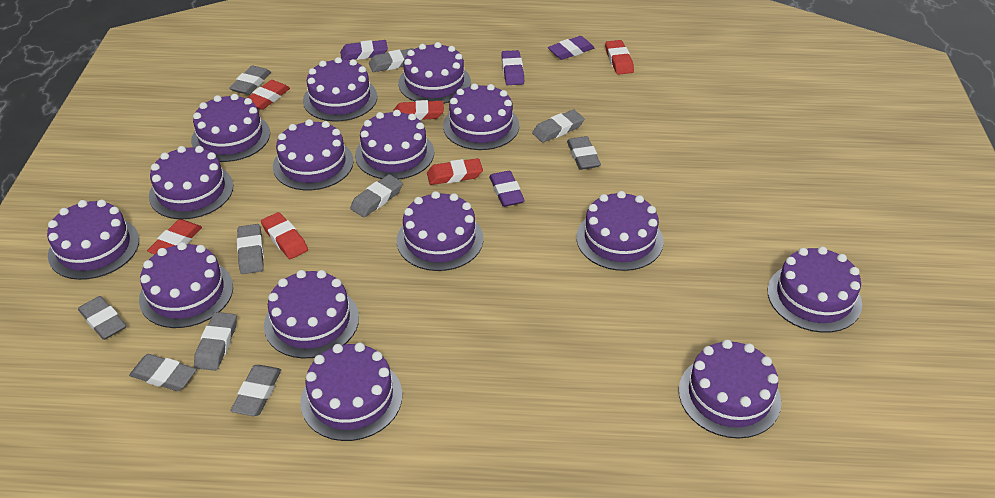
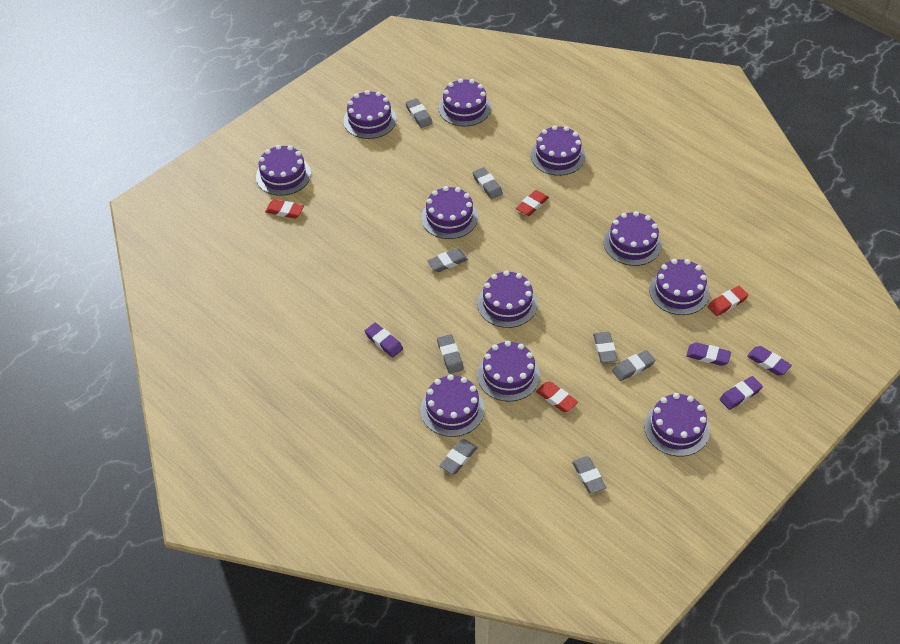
grey eraser: 10 -> 8
purple cake: 15 -> 11
red eraser: 6 -> 4

